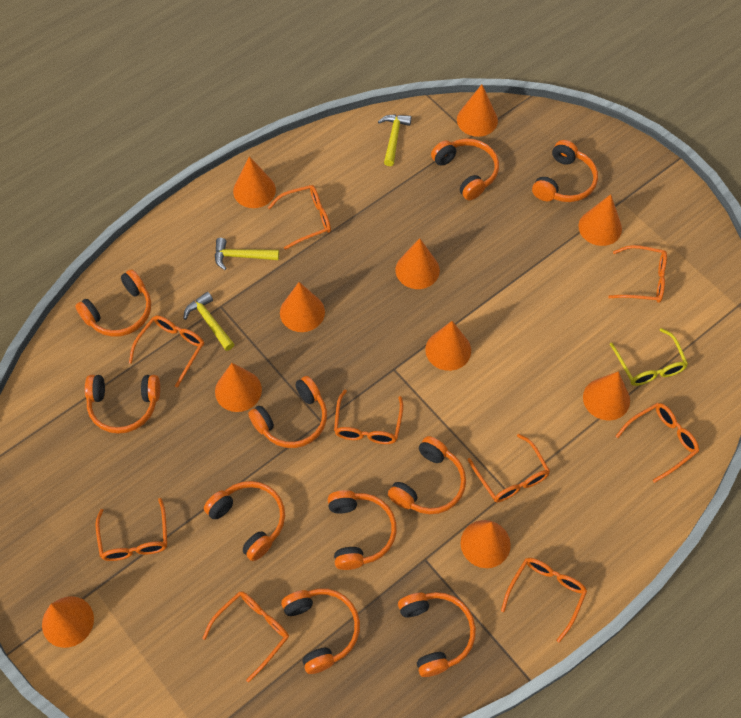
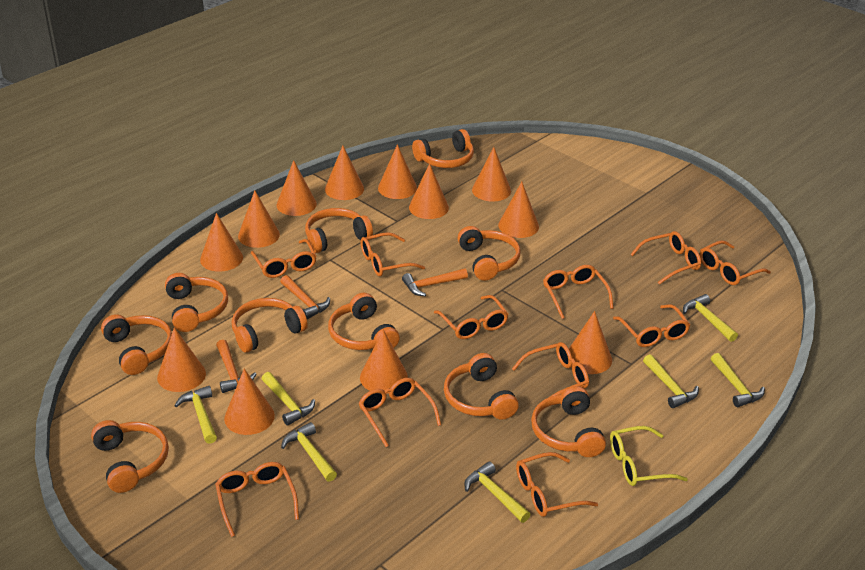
orange cone: 10 -> 12
orange glasses: 9 -> 11
orange hammer: 0 -> 3
yellow hammer: 3 -> 7

